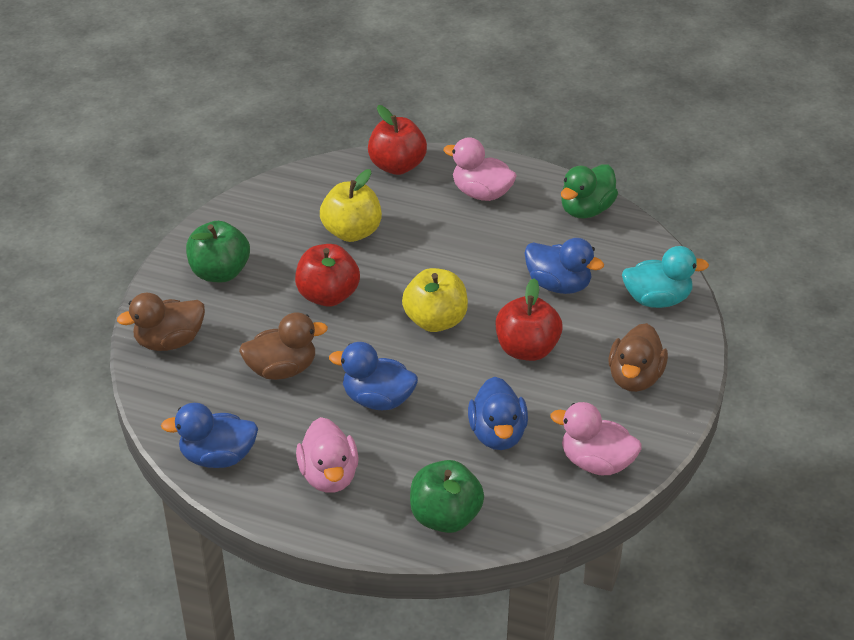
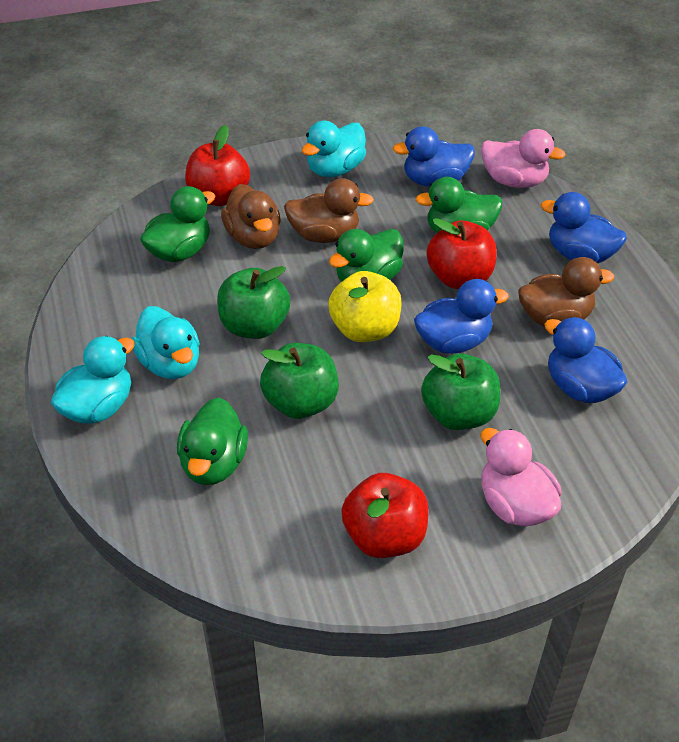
green apple: 2 -> 3
green duck: 1 -> 4
pink duck: 3 -> 2
turquoise duck: 1 -> 3
yellow apple: 2 -> 1

